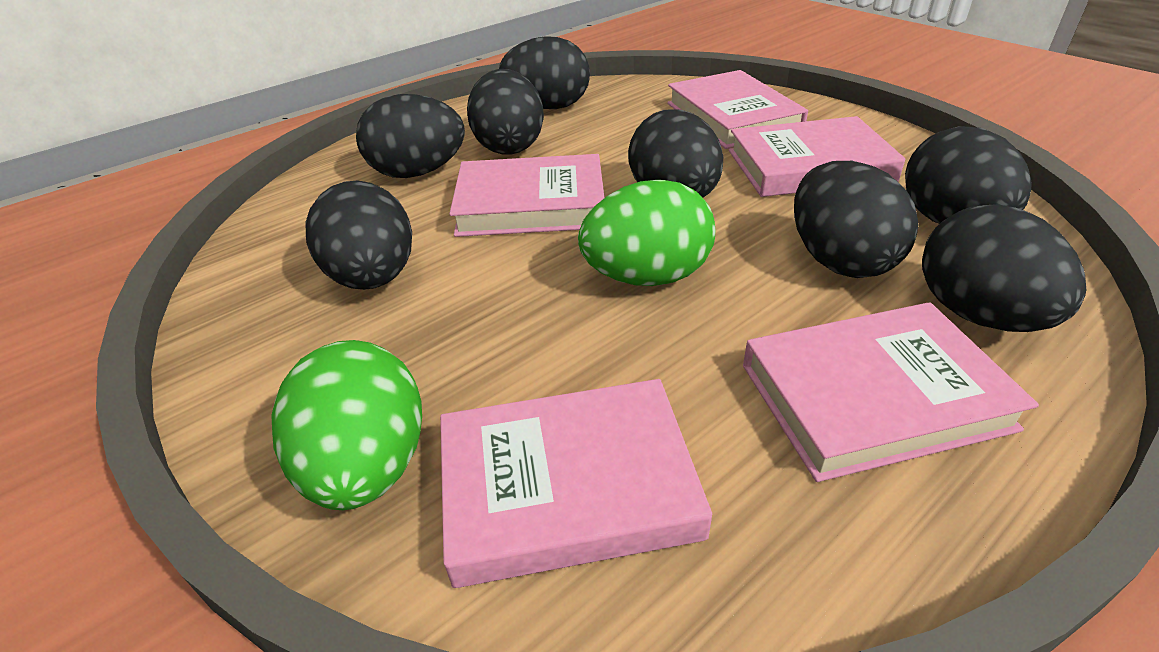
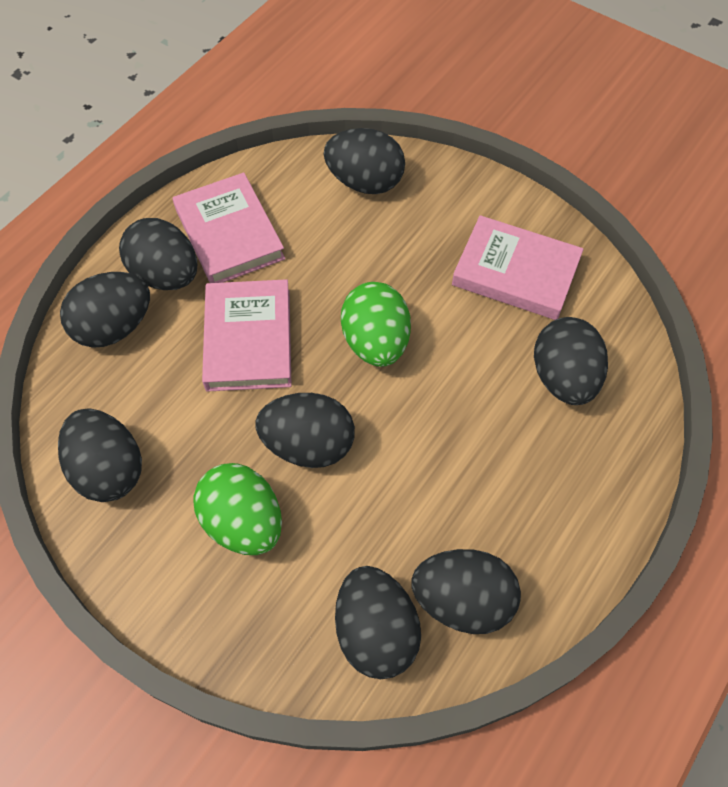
pink book: 5 -> 3

